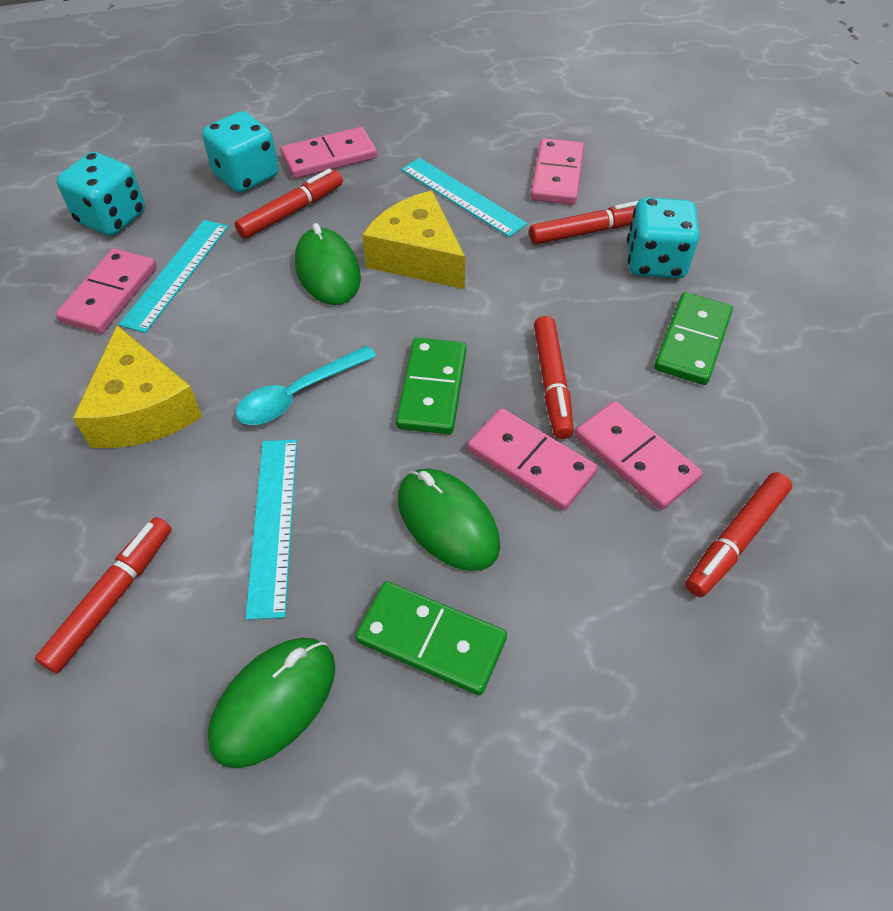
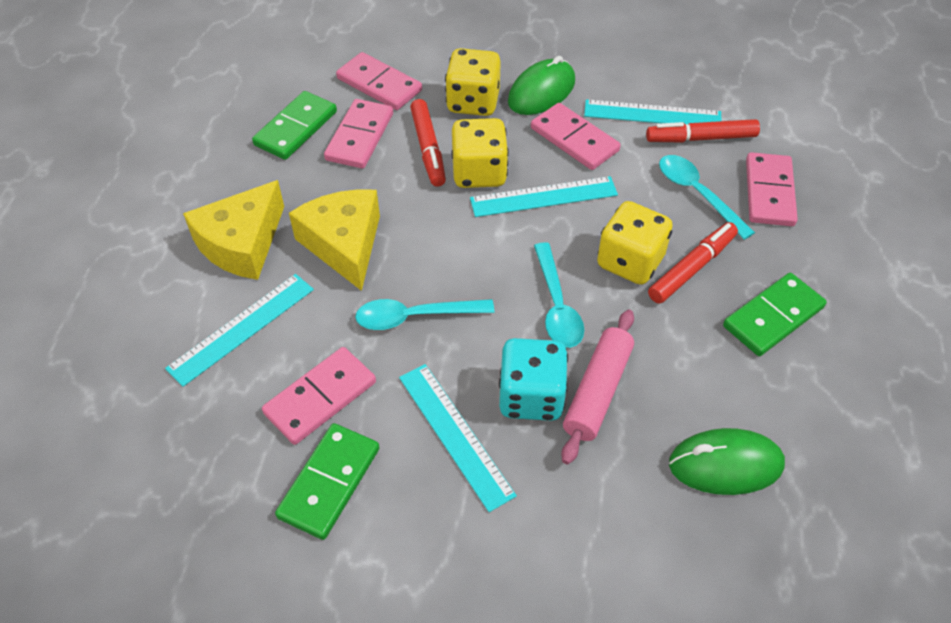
green mouse: 3 -> 2
pink rolling pin: 0 -> 1
red marker: 5 -> 3
turquoise dice: 3 -> 1
turquoise ruler: 3 -> 4
turquoise spoon: 1 -> 3
yellow dice: 0 -> 3

